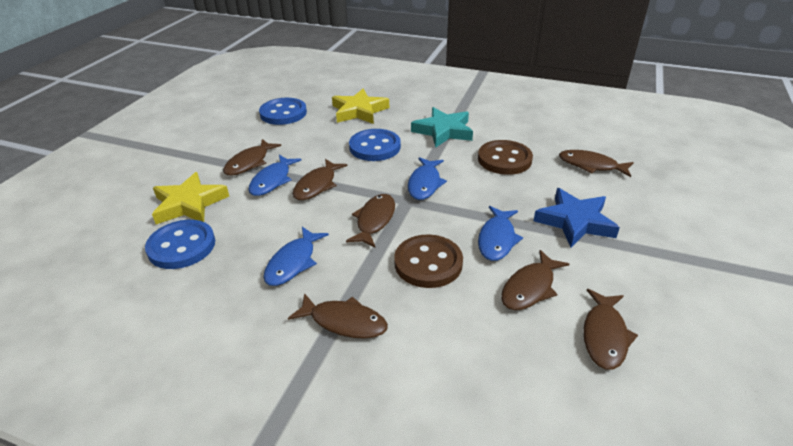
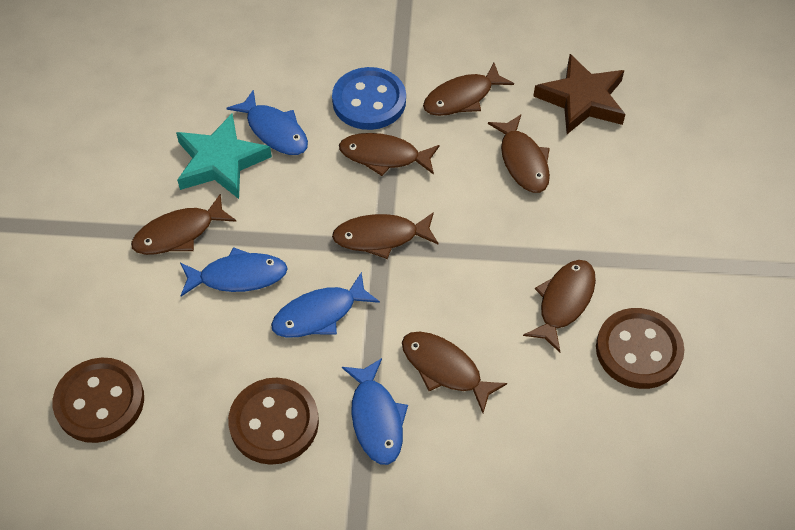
blue button: 3 -> 1
blue star: 1 -> 0
brown button: 2 -> 3
brown star: 0 -> 1
yellow star: 2 -> 0

